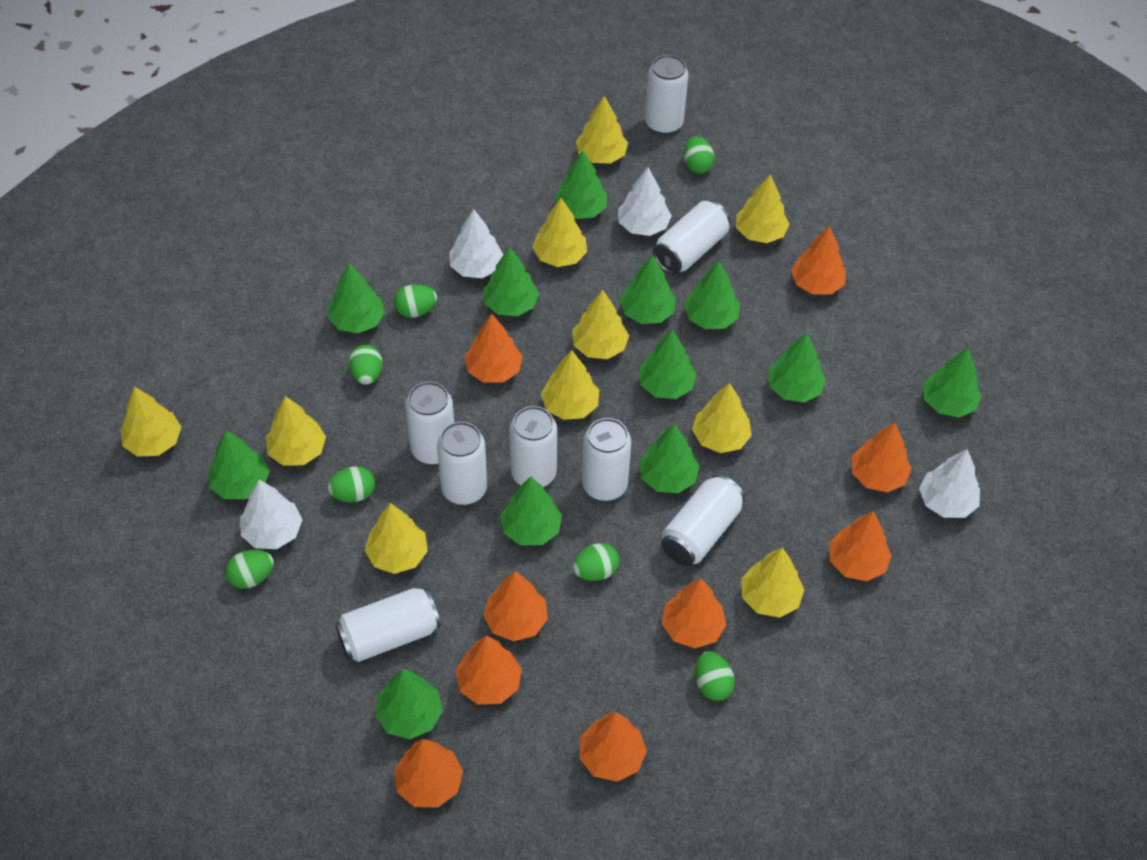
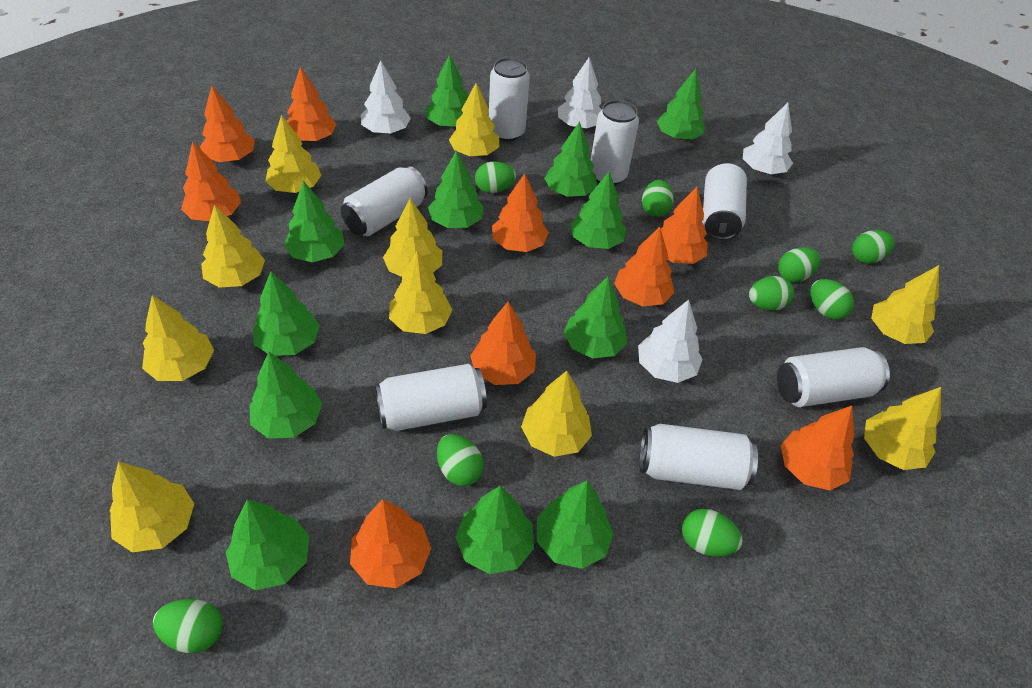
green egg: 7 -> 9
white can: 8 -> 7

